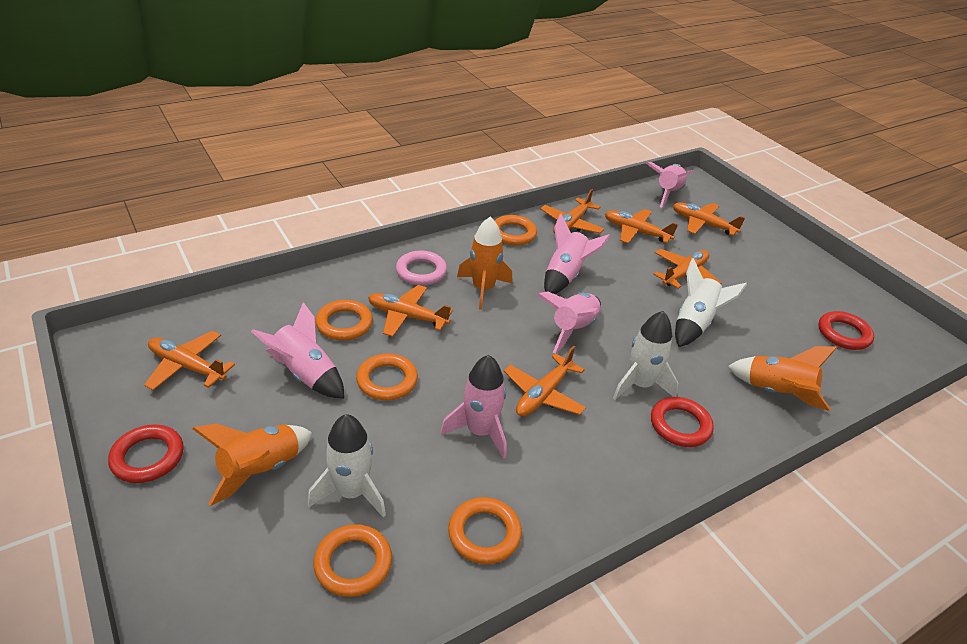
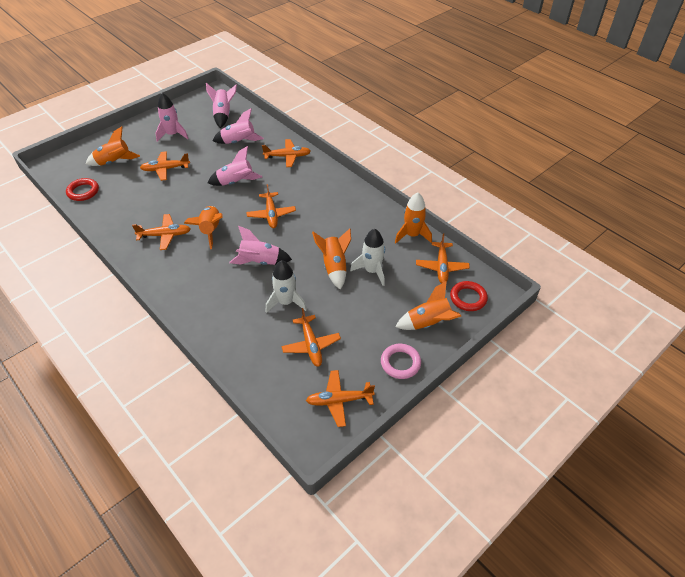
orange ring: 5 -> 0
orange rocket: 3 -> 5
red ring: 3 -> 2
white rocket: 3 -> 2

